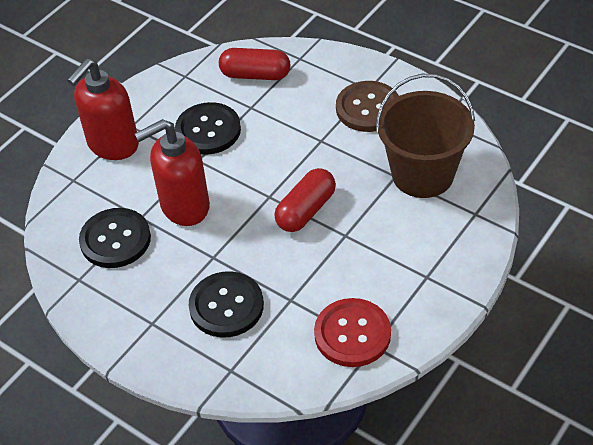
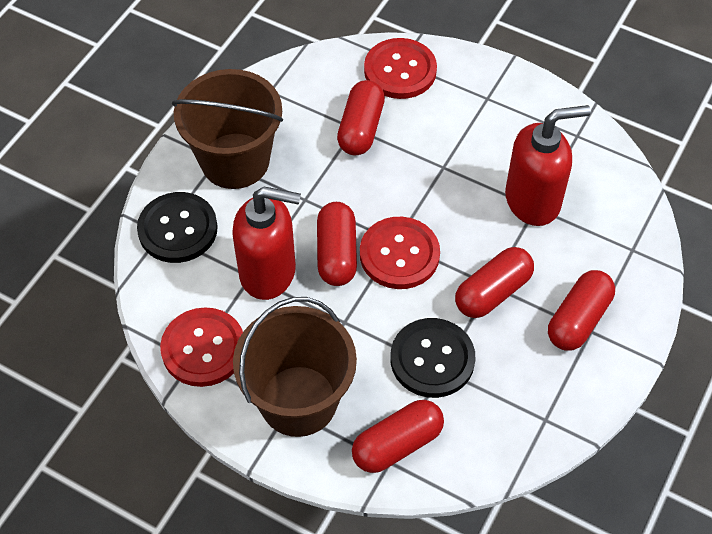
black button: 3 -> 2
brown bucket: 1 -> 2
brown button: 1 -> 0
red button: 1 -> 3
red capsule: 2 -> 5

